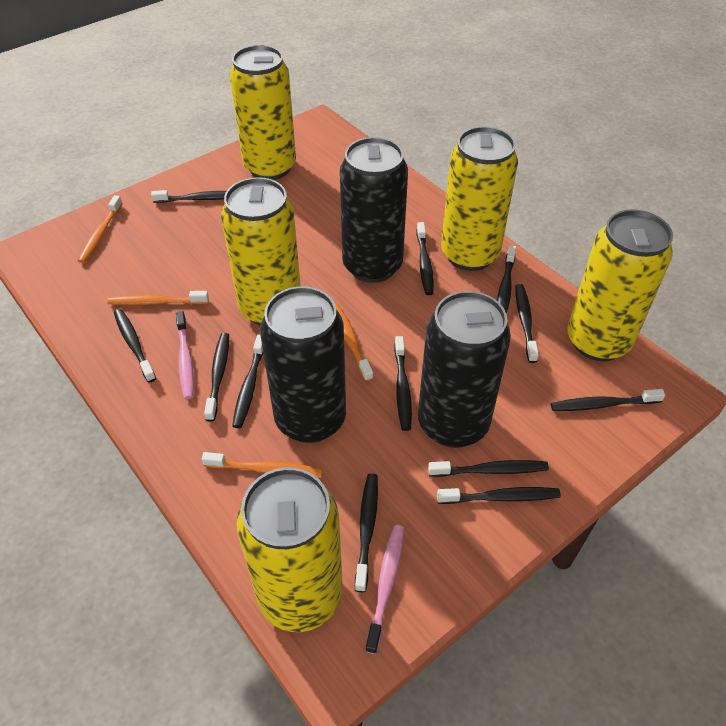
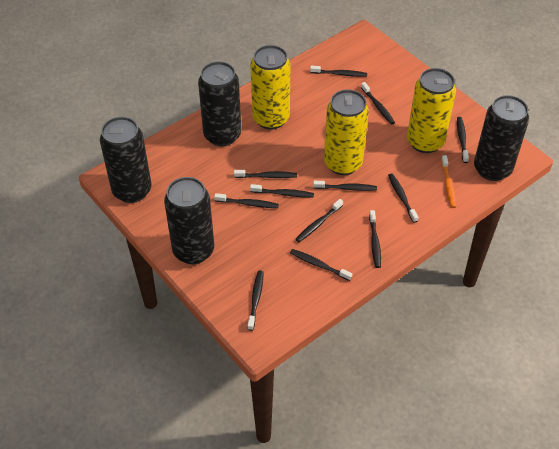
black can: 3 -> 4
orange toothbrush: 4 -> 1
pink toothbrush: 2 -> 0
yellow can: 5 -> 3

